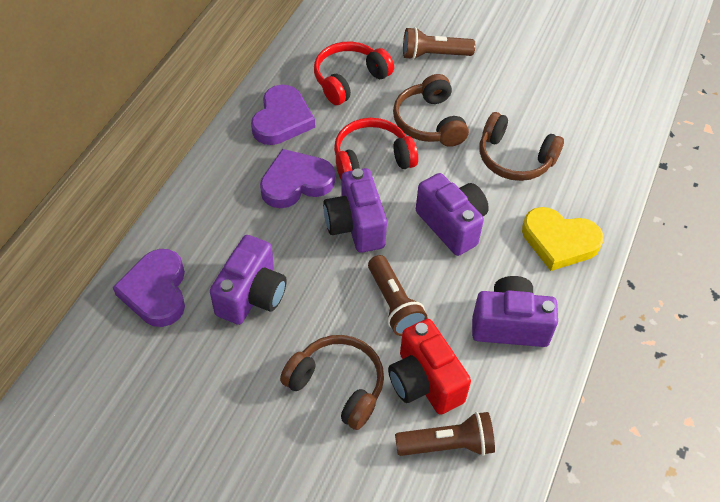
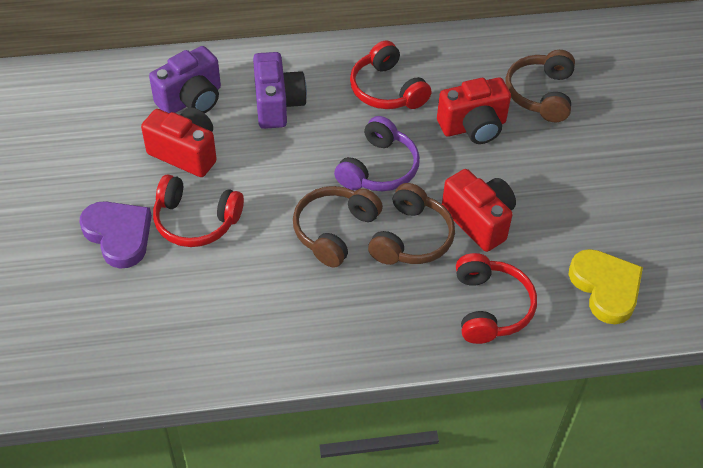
brown flashlight: 3 -> 0
purple camera: 4 -> 2
purple headphones: 0 -> 1
purple heart: 3 -> 1
red camera: 1 -> 3
red headphones: 2 -> 3

